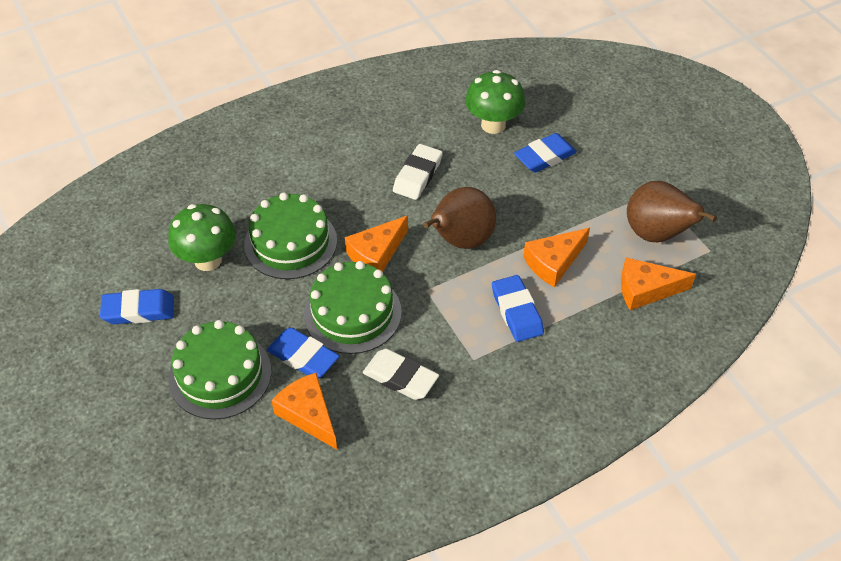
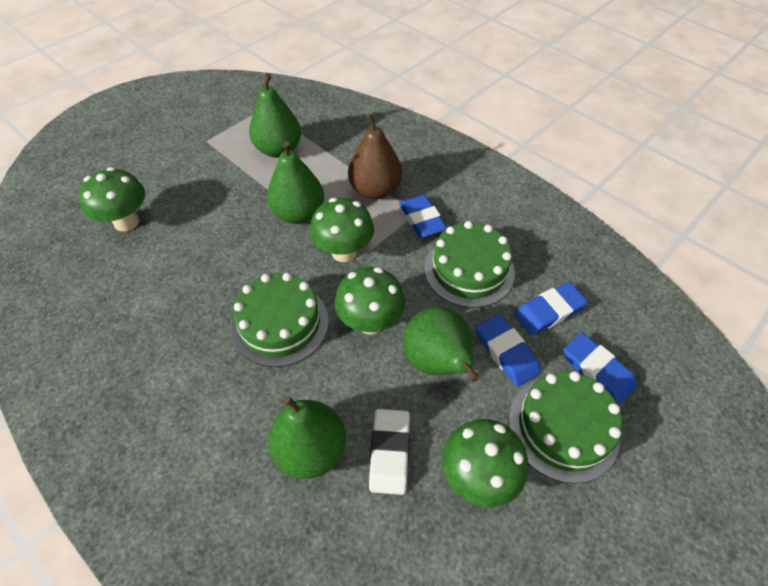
brown pear: 2 -> 1
green mushroom: 2 -> 4
green pear: 0 -> 4
orange cheese: 4 -> 0
white eraser: 2 -> 1

